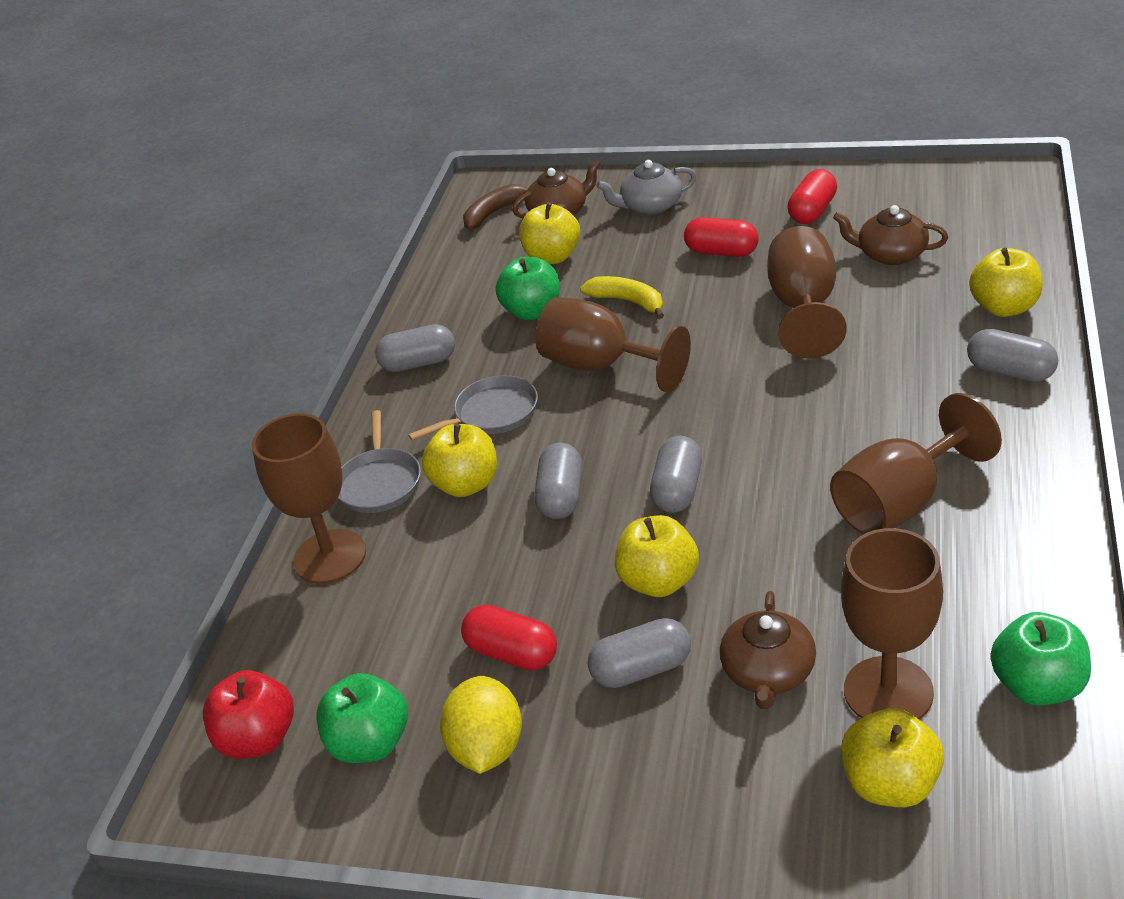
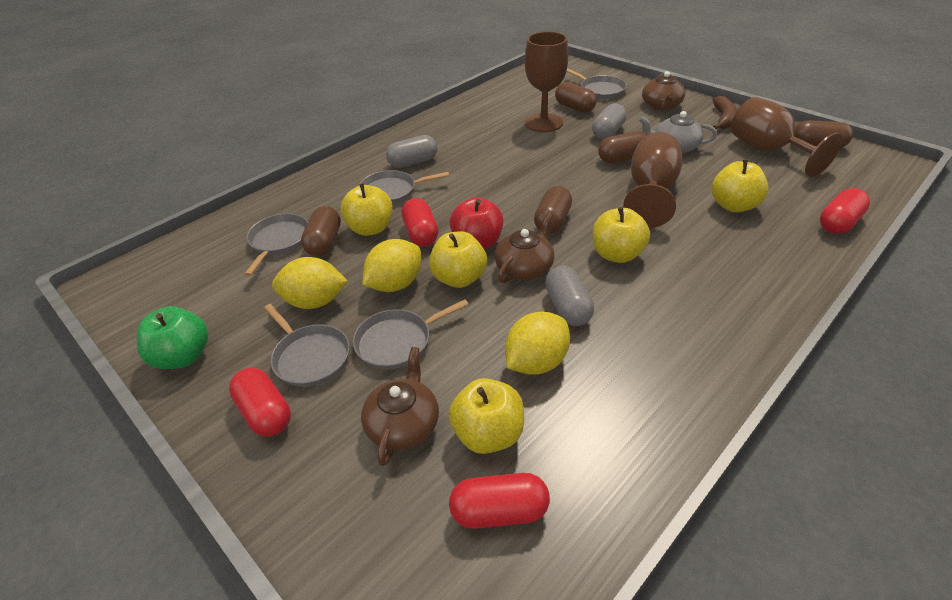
brown capsule: 0 -> 5
brown goblet: 5 -> 3
green apple: 3 -> 1
grey capsule: 5 -> 3
grey pan: 2 -> 5
red capsule: 3 -> 4
yellow banana: 1 -> 0
yellow lemon: 1 -> 3

